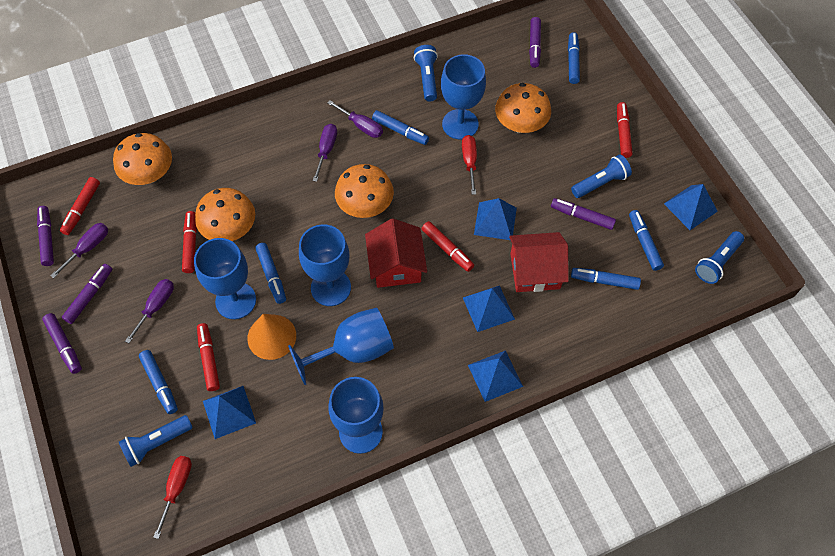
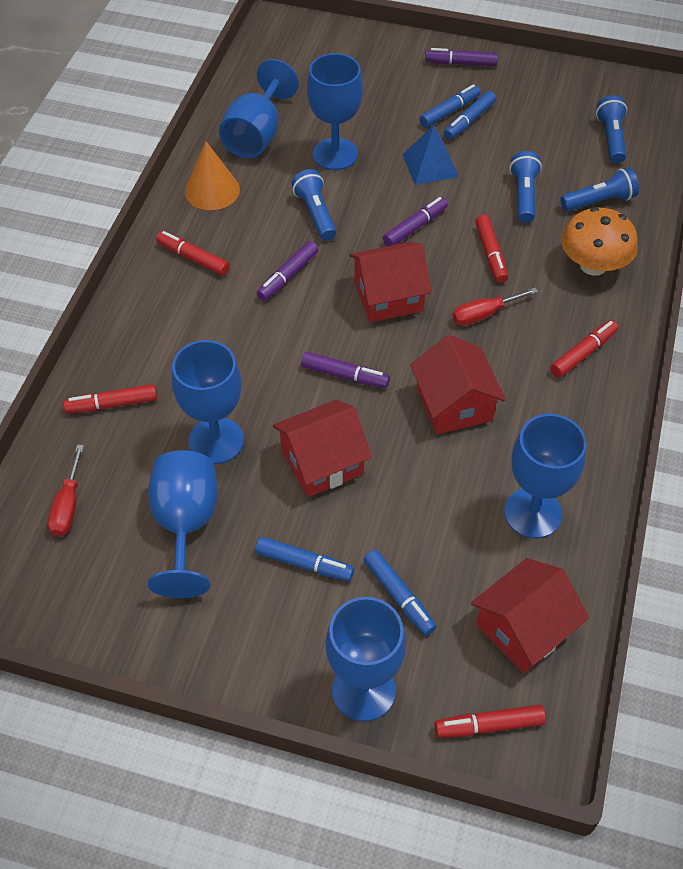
blue goblet: 5 -> 6
blue marker: 6 -> 4
blue pyramid: 5 -> 1
orange mushroom: 4 -> 1
purple marker: 5 -> 4
purple screwdriver: 4 -> 0
red house: 2 -> 4

